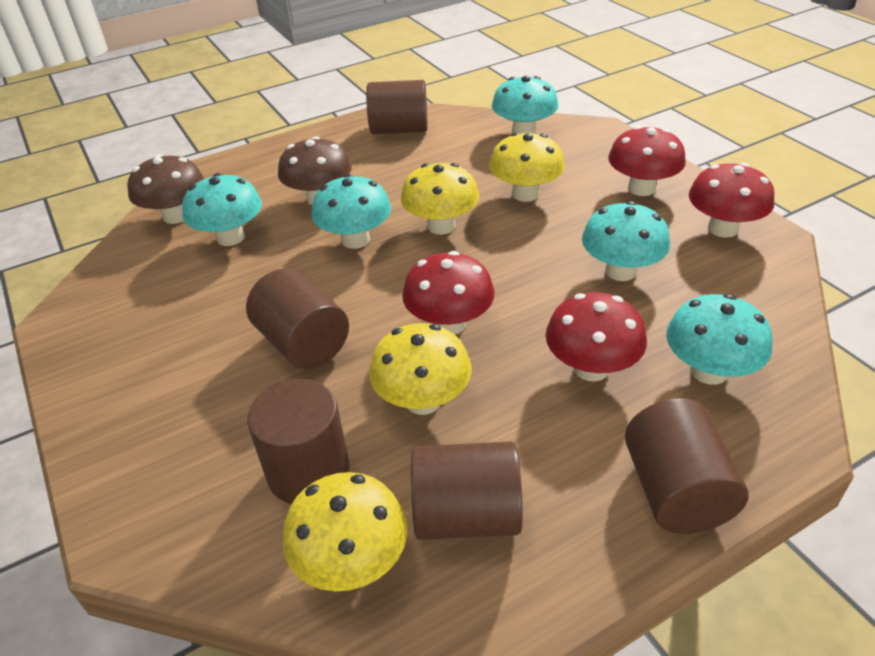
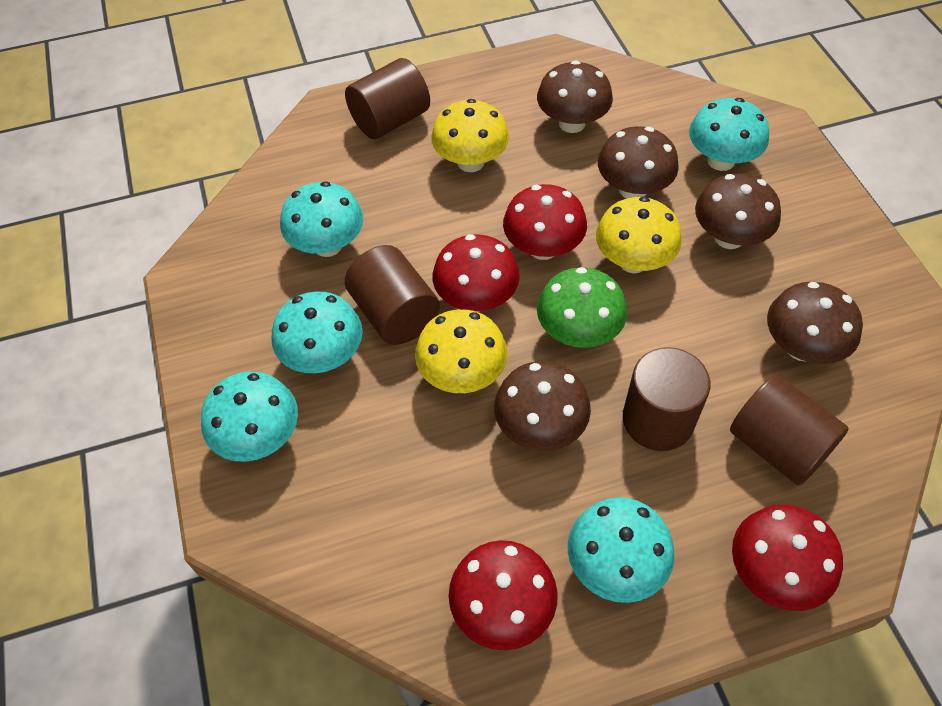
brown cylinder: 5 -> 4
brown mushroom: 2 -> 5
green mushroom: 0 -> 1
yellow mushroom: 4 -> 3

